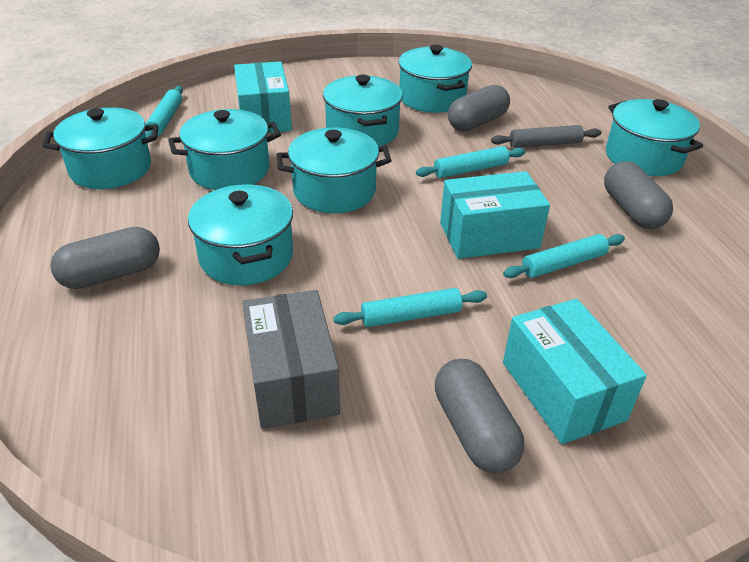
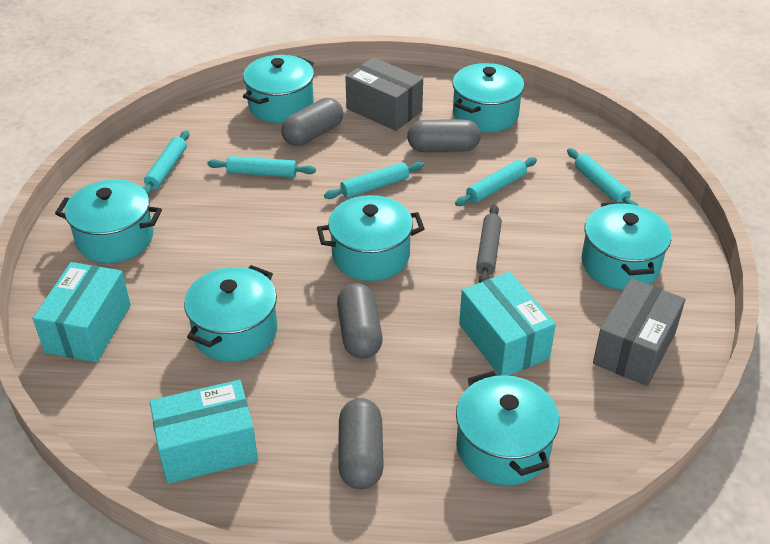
grey box: 1 -> 2
turquoise rolling pin: 4 -> 5

